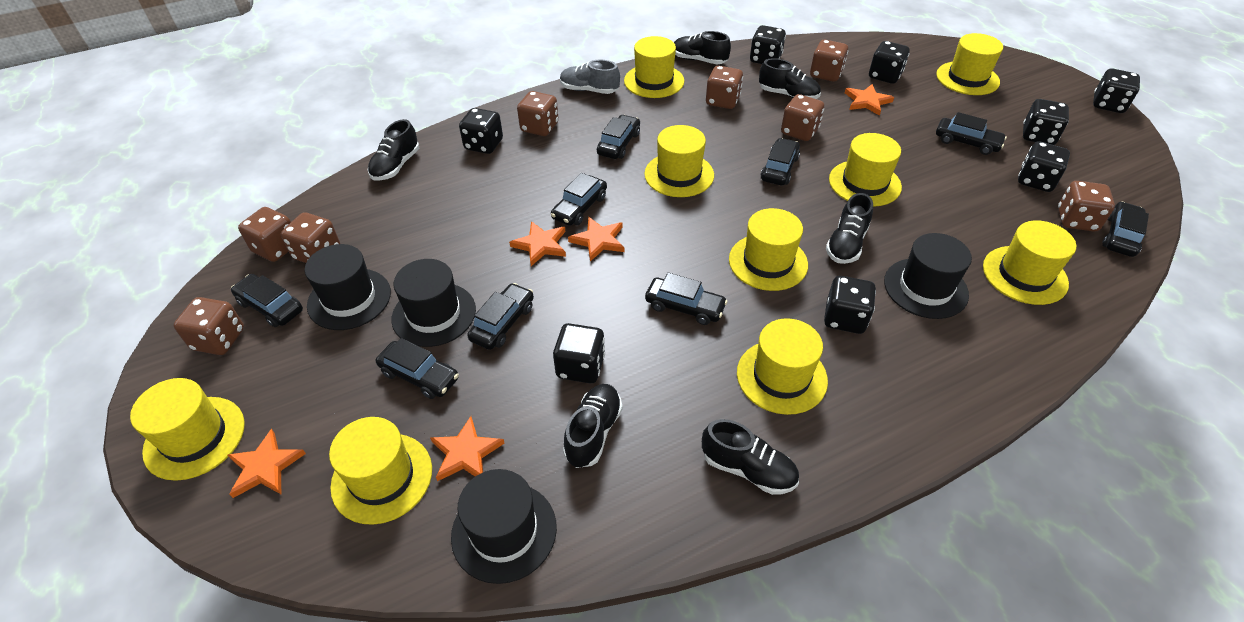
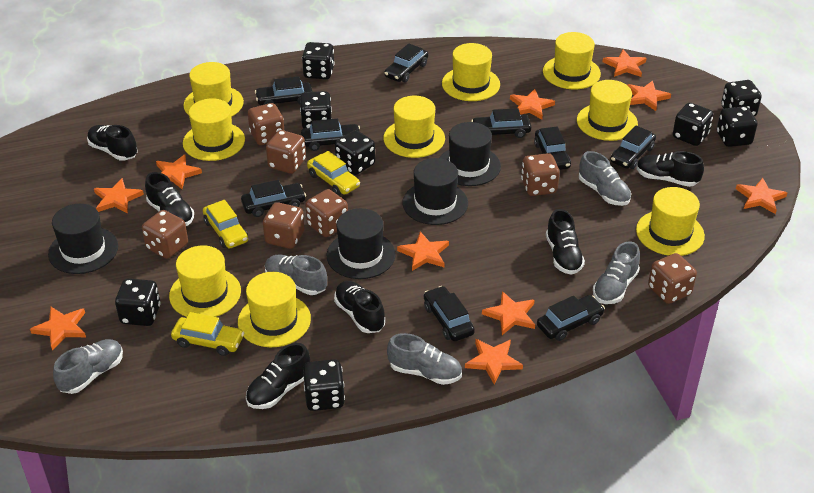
brown dice: 8 -> 7
grey shoe: 1 -> 5
orange star: 5 -> 10
yellow car: 0 -> 3

